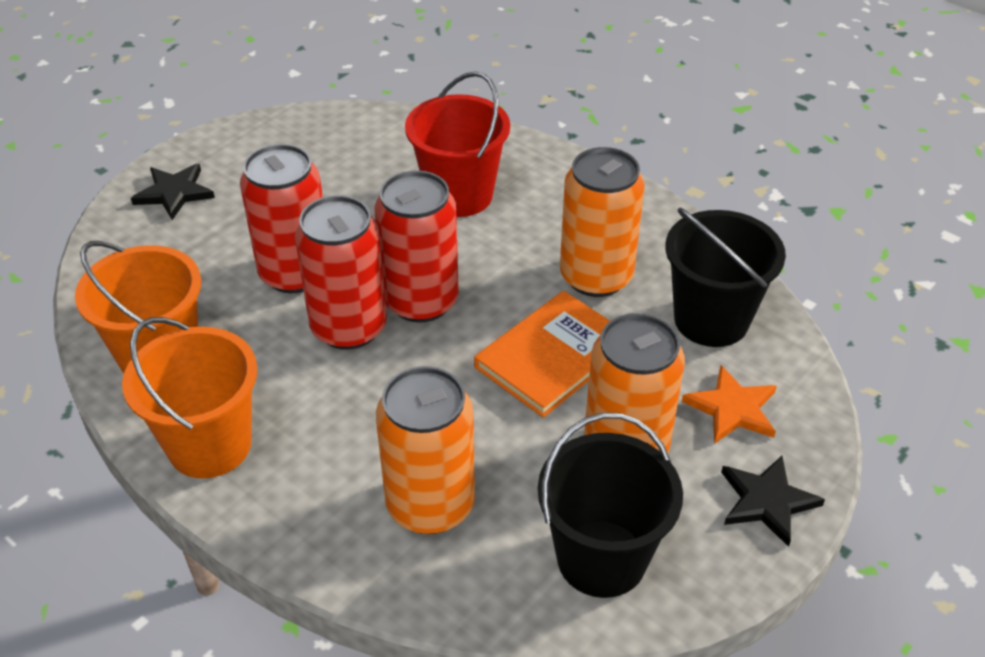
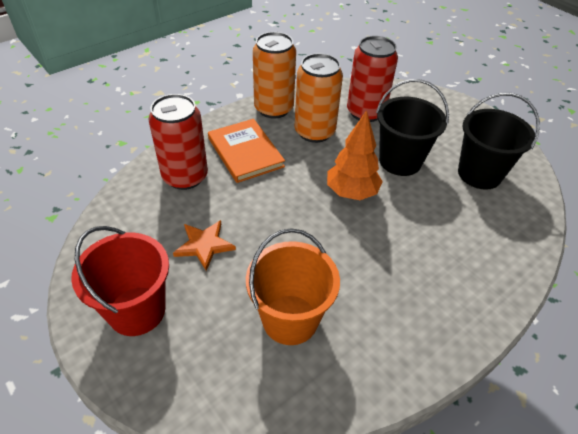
black star: 2 -> 0
orange bucket: 2 -> 1
orange can: 3 -> 2
orange tree: 0 -> 1
red can: 3 -> 2

